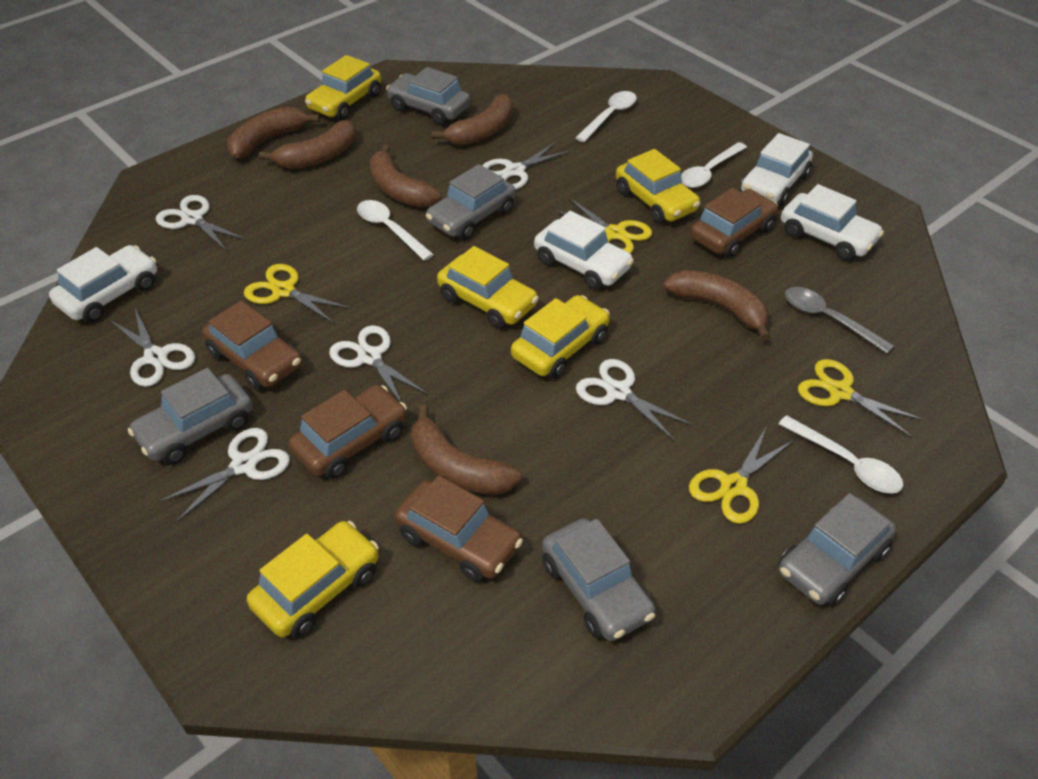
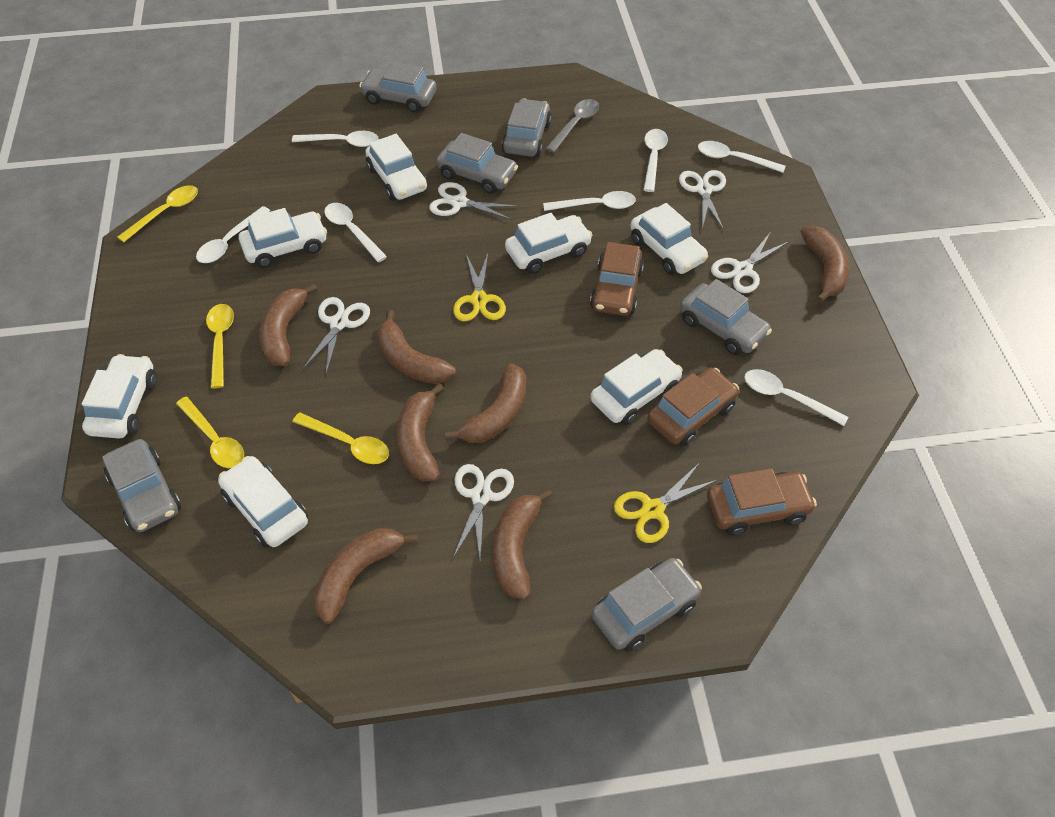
brown banana: 6 -> 7
brown car: 4 -> 3
grey car: 5 -> 6
white car: 4 -> 7
white scissors: 6 -> 5
white spoon: 4 -> 7
yellow car: 5 -> 0
yellow scissors: 4 -> 2
yellow spoon: 0 -> 4

